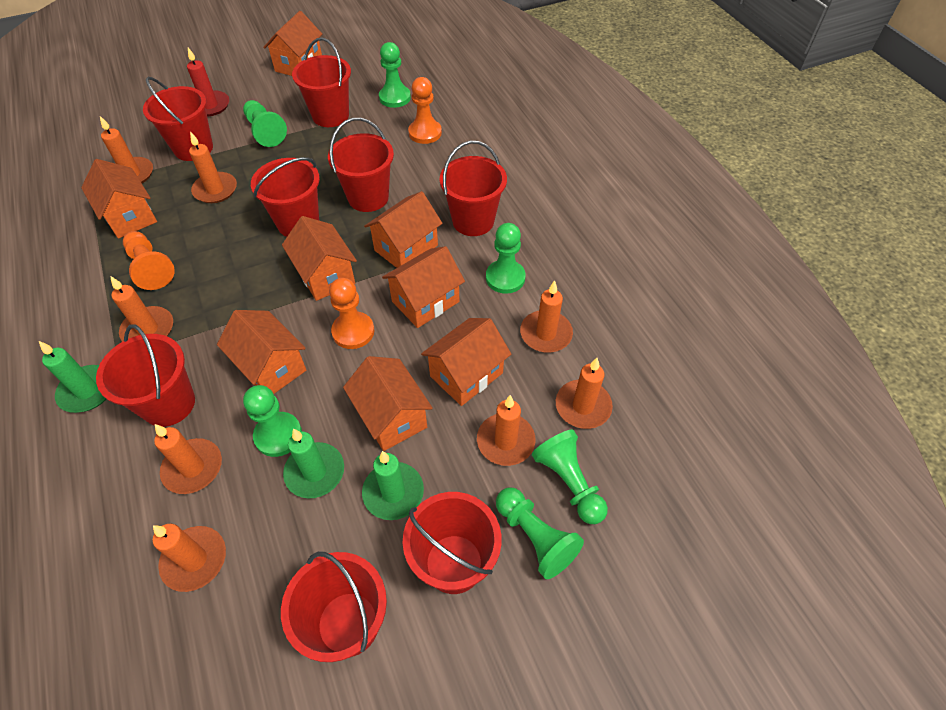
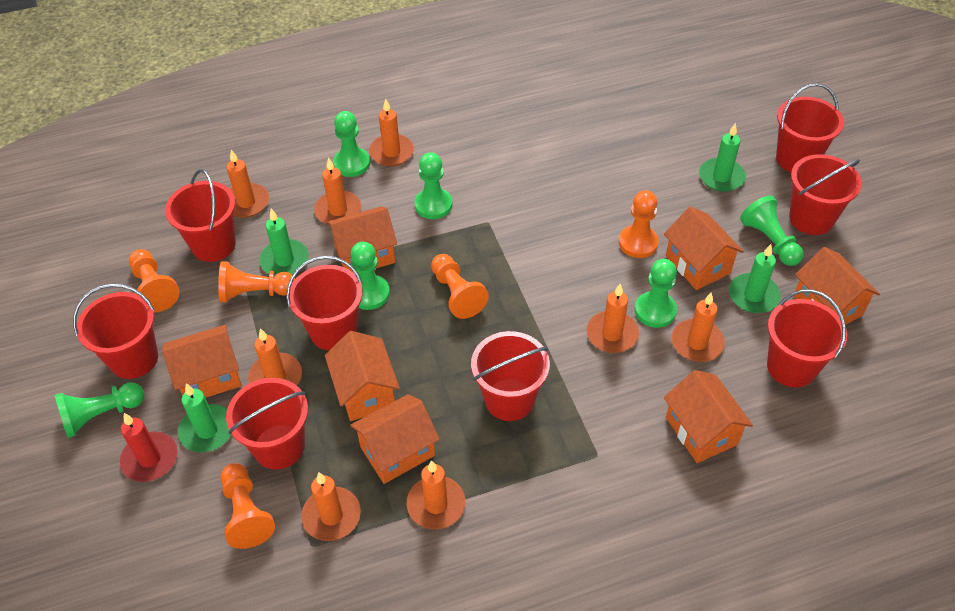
green candle: 3 -> 4
orange house: 8 -> 7
orange pawn: 3 -> 5

